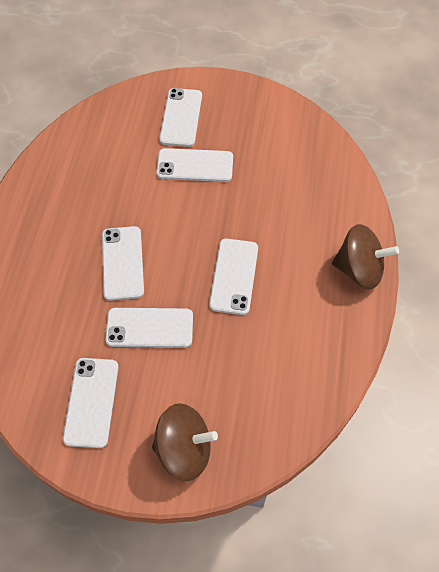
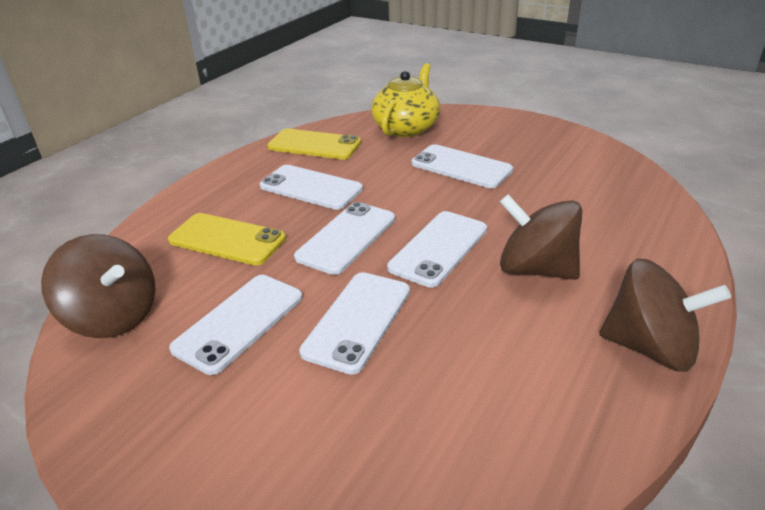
brown spinning top: 2 -> 3
yellow phone: 0 -> 2
yellow teapot: 0 -> 1

